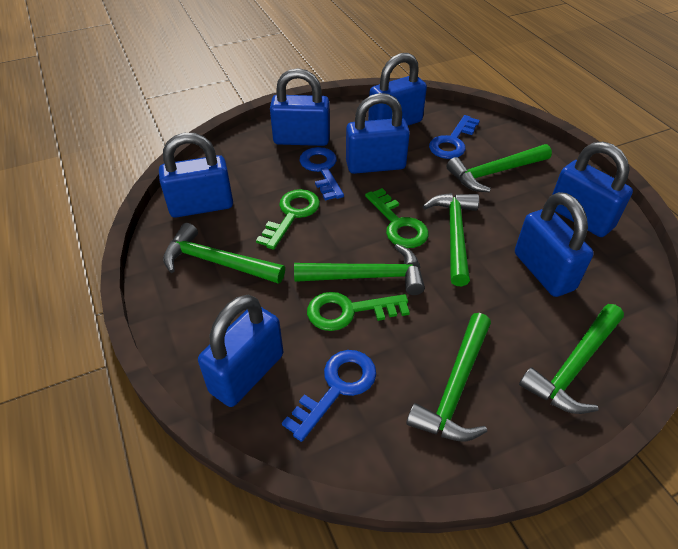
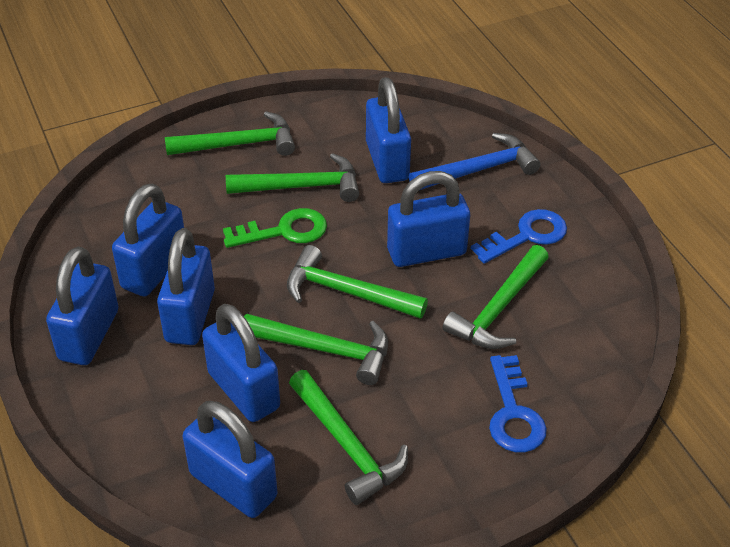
blue hammer: 0 -> 1
blue key: 3 -> 2
green key: 3 -> 1

